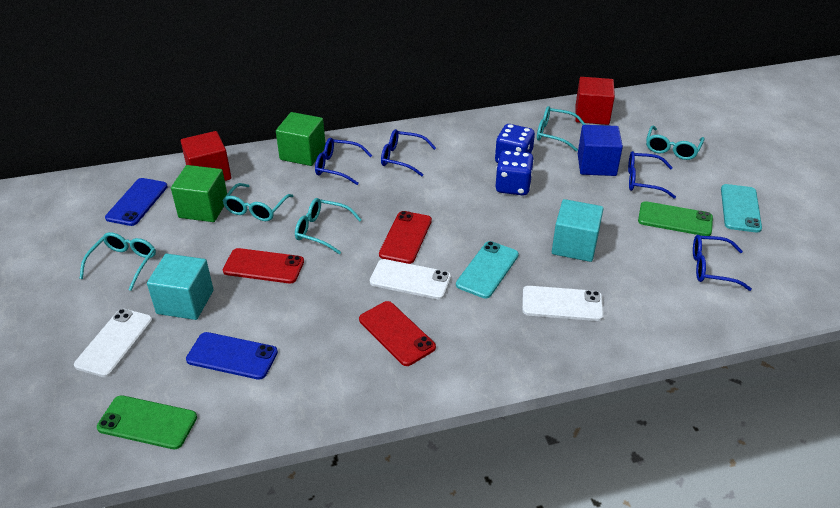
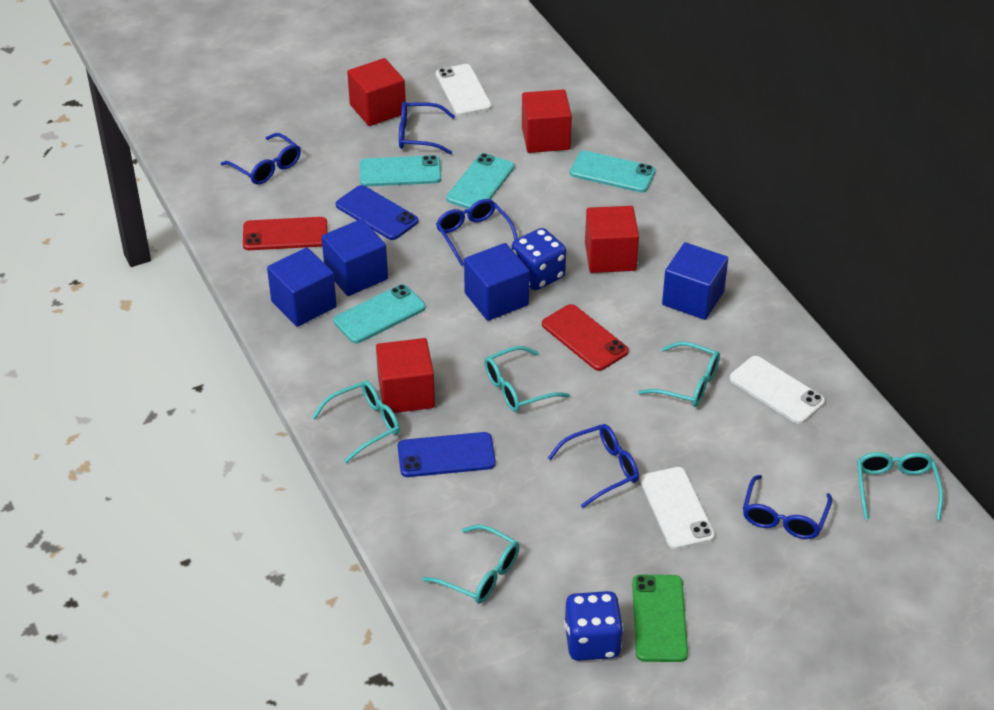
blue cube: 1 -> 4
blue glasses: 4 -> 5
green cube: 2 -> 0
green phone: 2 -> 1
red cube: 2 -> 4
red phone: 3 -> 2
turquoise cube: 2 -> 0
turquoise phone: 2 -> 4

